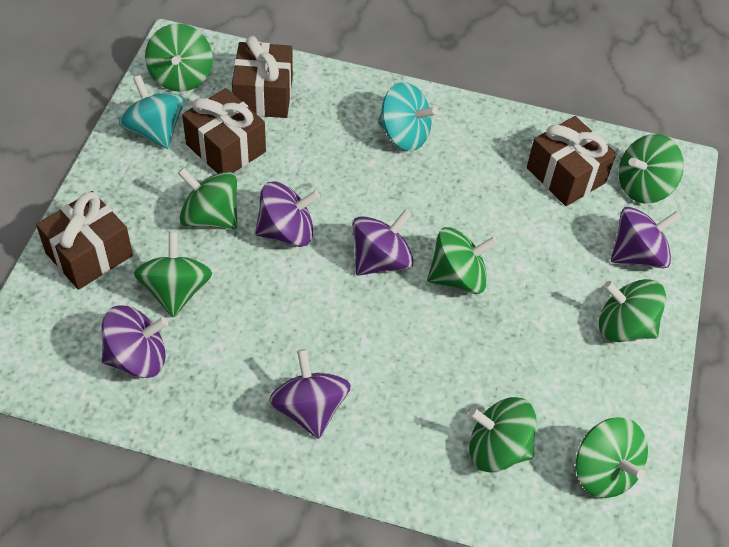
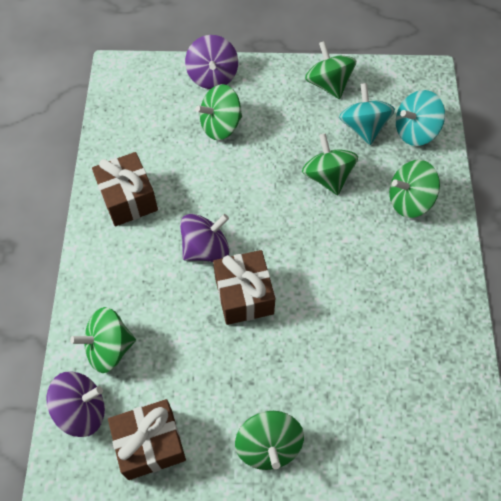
brown gift: 4 -> 3
green spinning top: 8 -> 6
purple spinning top: 5 -> 3

